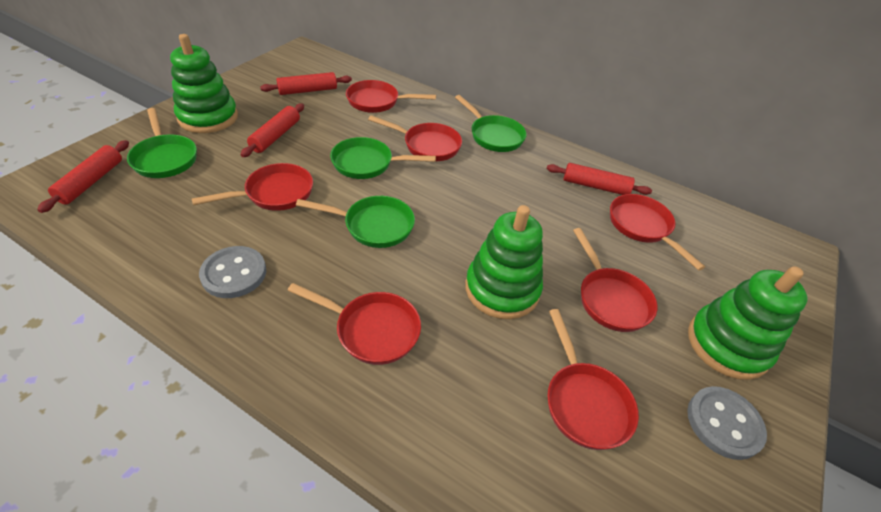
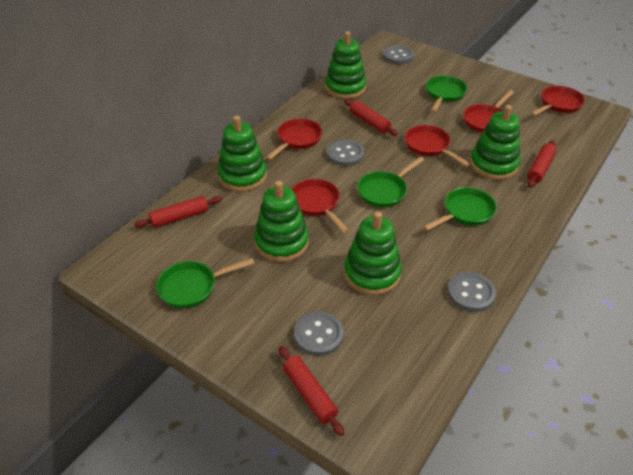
green stacking toy: 3 -> 5
grey button: 2 -> 4
red pan: 7 -> 5

